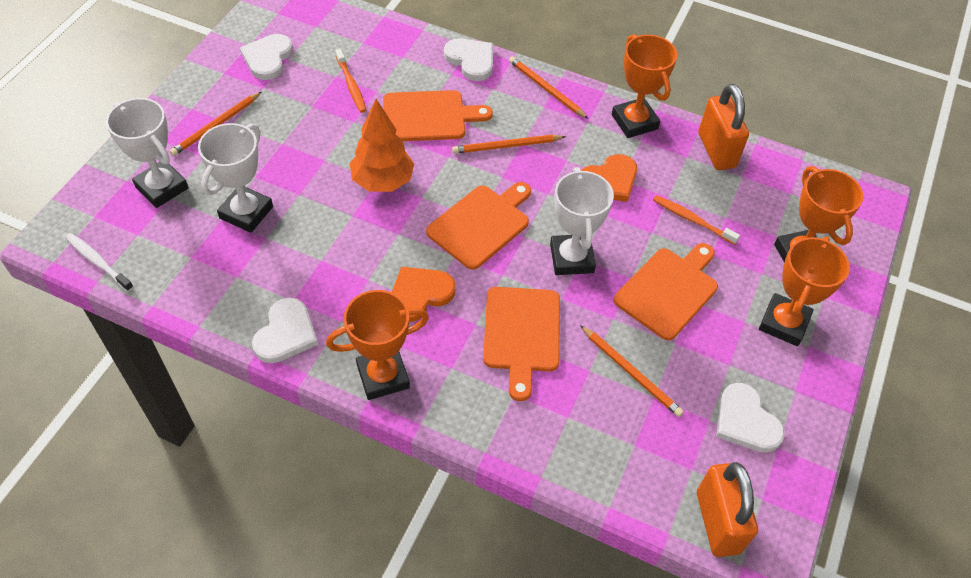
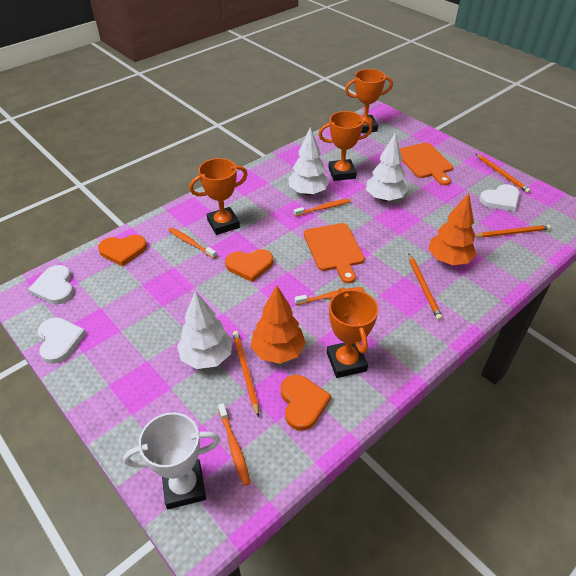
orange cutting board: 4 -> 2
orange heart: 2 -> 3
orange padlock: 2 -> 0
orange toothbrush: 2 -> 4
orange tree: 1 -> 2
white heart: 4 -> 3
white toothbrush: 1 -> 0
white tree: 0 -> 3
white trophy: 3 -> 1

